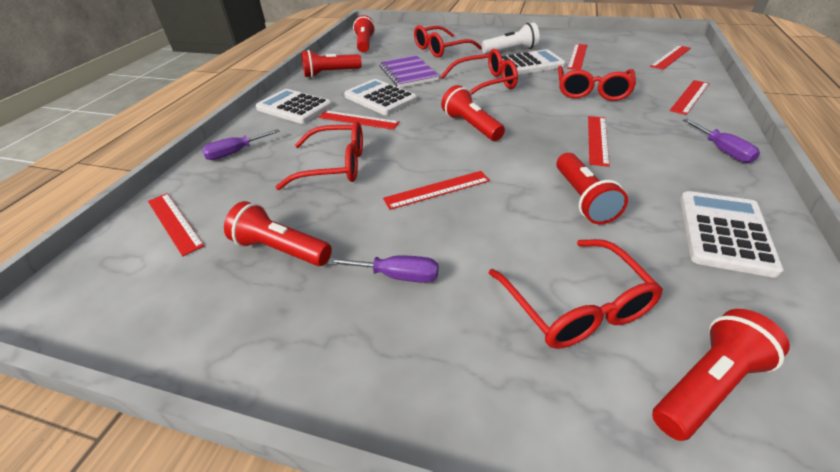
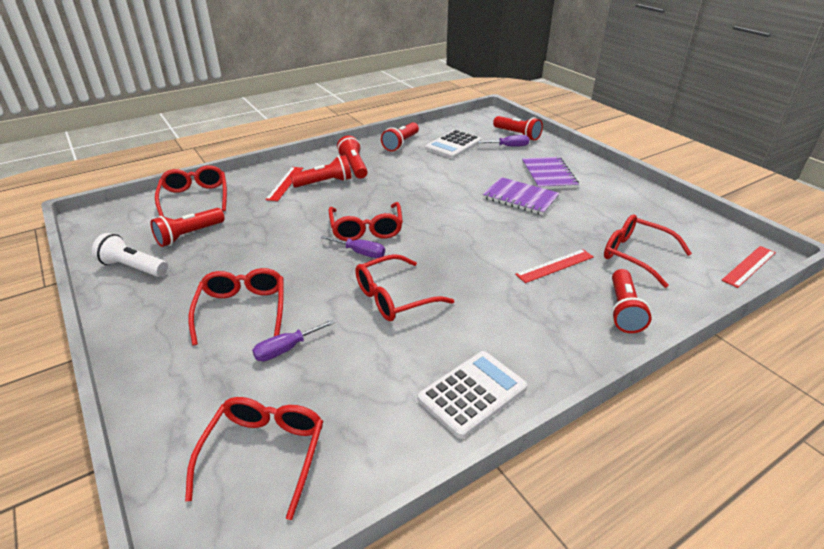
purple notebook: 1 -> 2
red glasses: 5 -> 6
red ruler: 7 -> 3
white calculator: 4 -> 2

